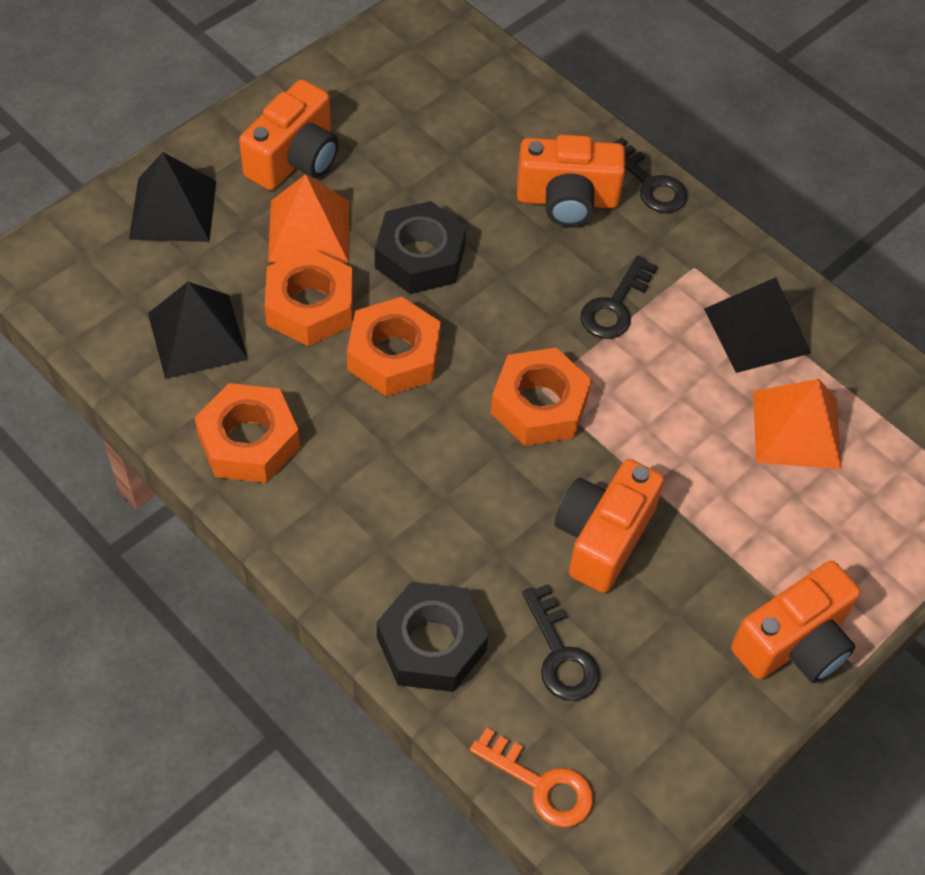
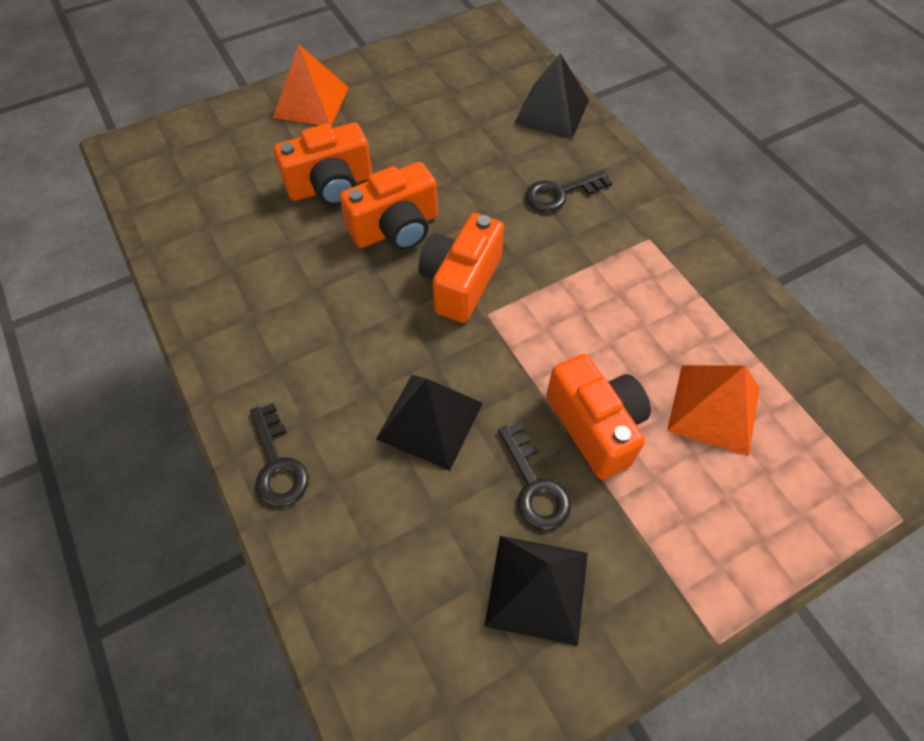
black nut: 2 -> 0
orange key: 1 -> 0
orange nut: 4 -> 0

